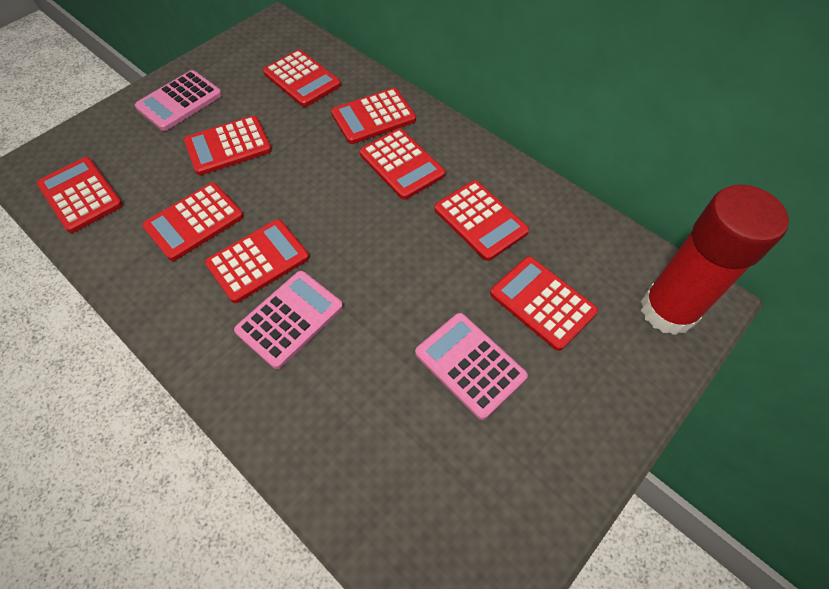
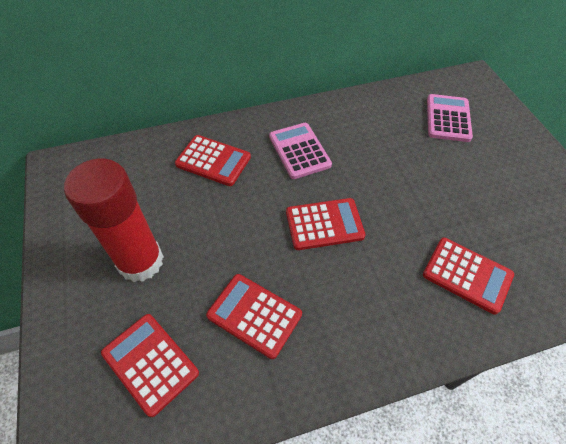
pink calculator: 3 -> 2
red calculator: 9 -> 5

